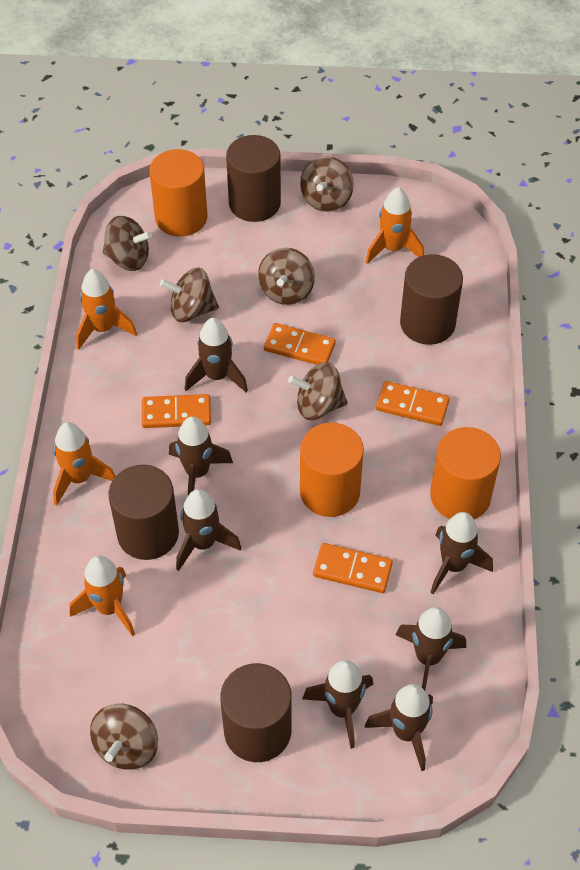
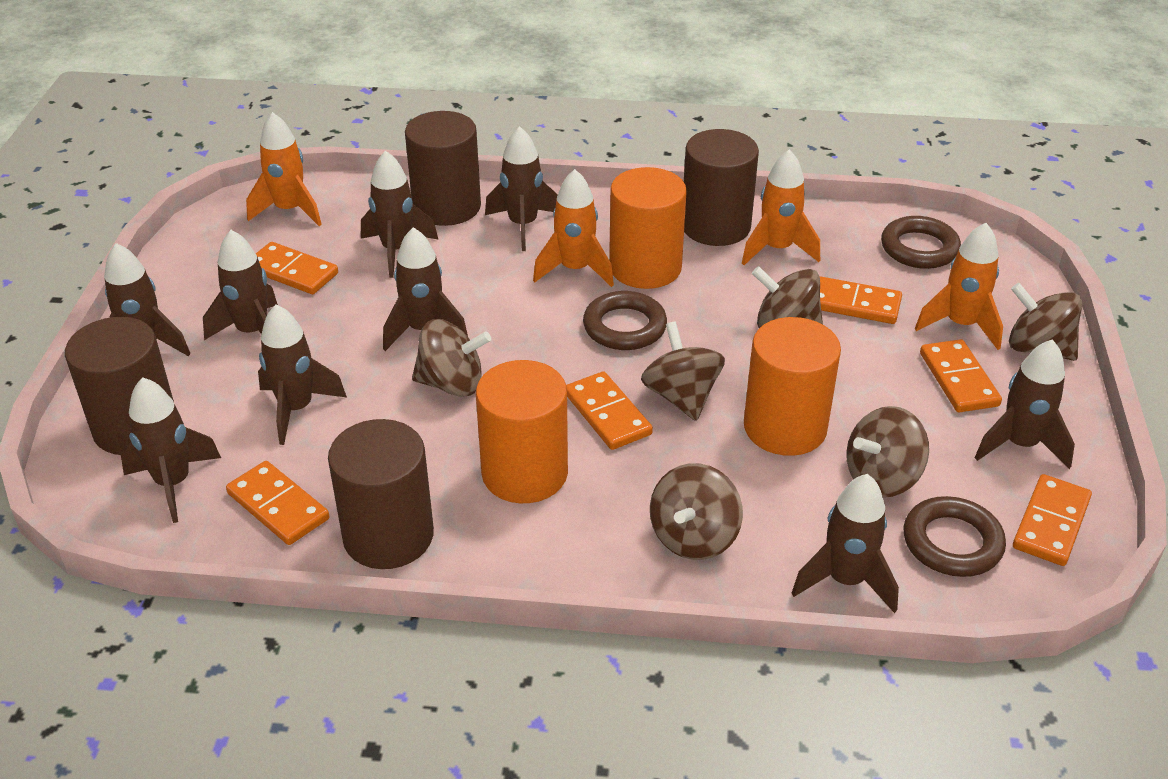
brown ring: 0 -> 3
brown rocket: 7 -> 9
orange domino: 4 -> 6

